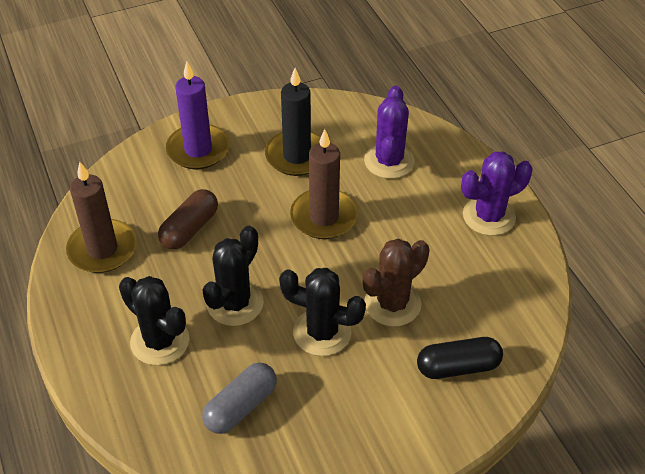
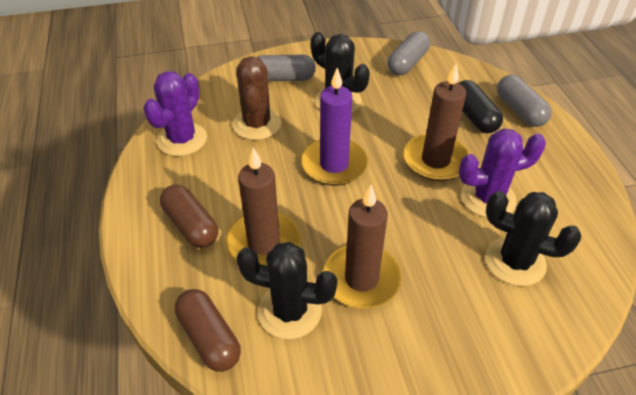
black candle: 1 -> 0
brown candle: 2 -> 3
brown capsule: 1 -> 2
grey capsule: 1 -> 3

